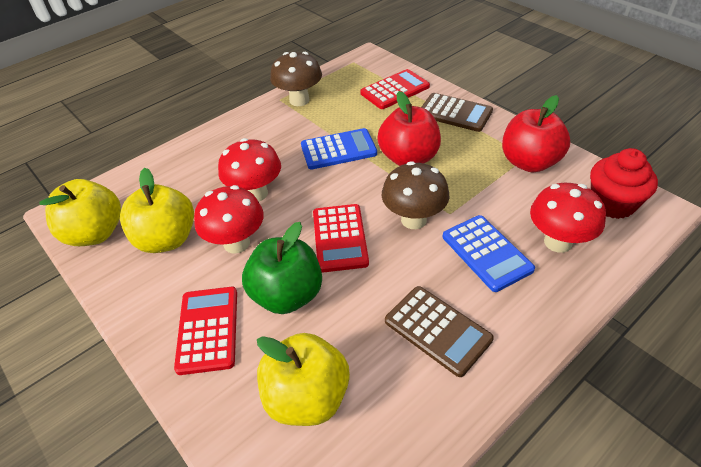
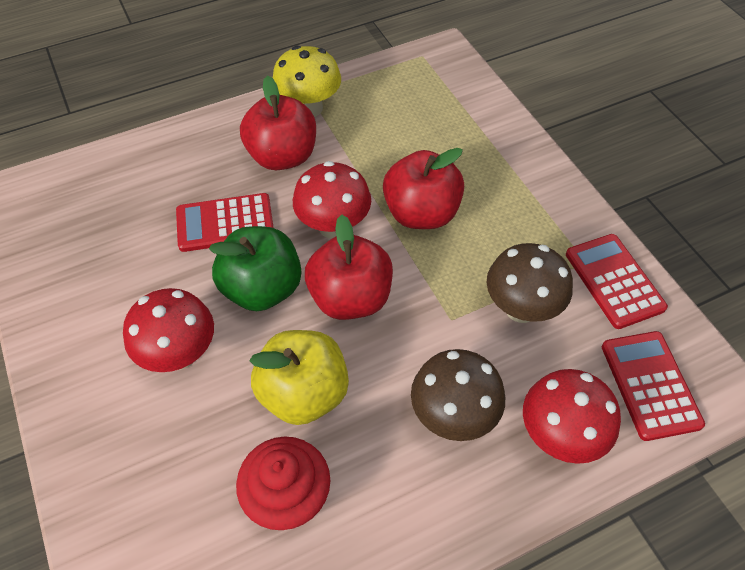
blue calculator: 2 -> 0
brown calculator: 2 -> 0
red apple: 2 -> 3
yellow apple: 3 -> 1
yellow mushroom: 0 -> 1

